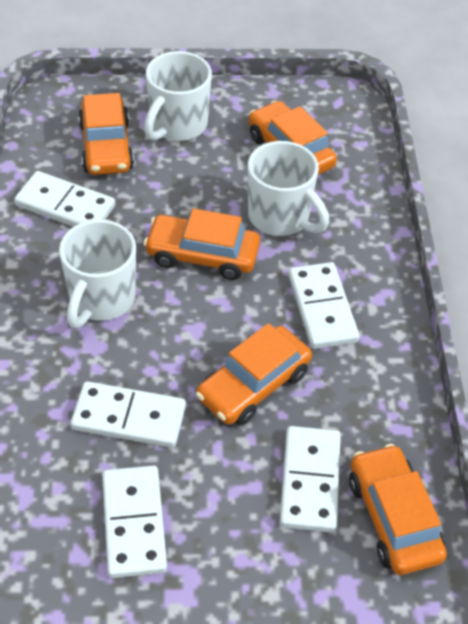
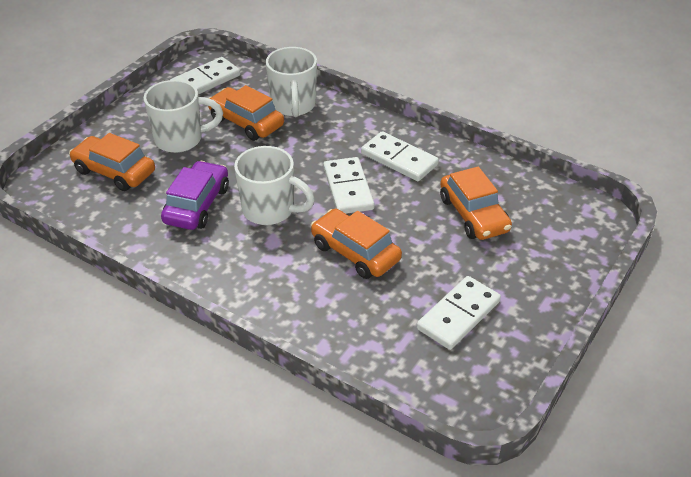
orange car: 5 -> 4
purple car: 0 -> 1
white domino: 5 -> 4

